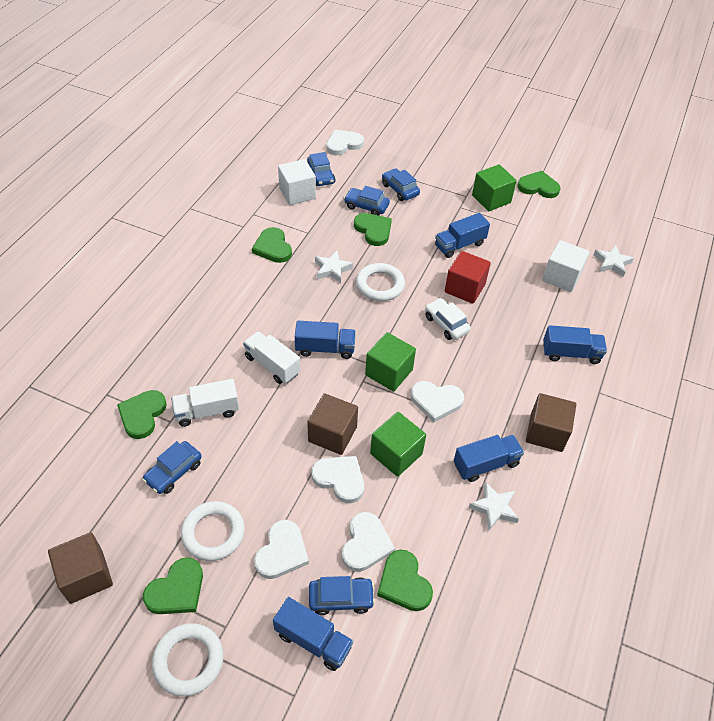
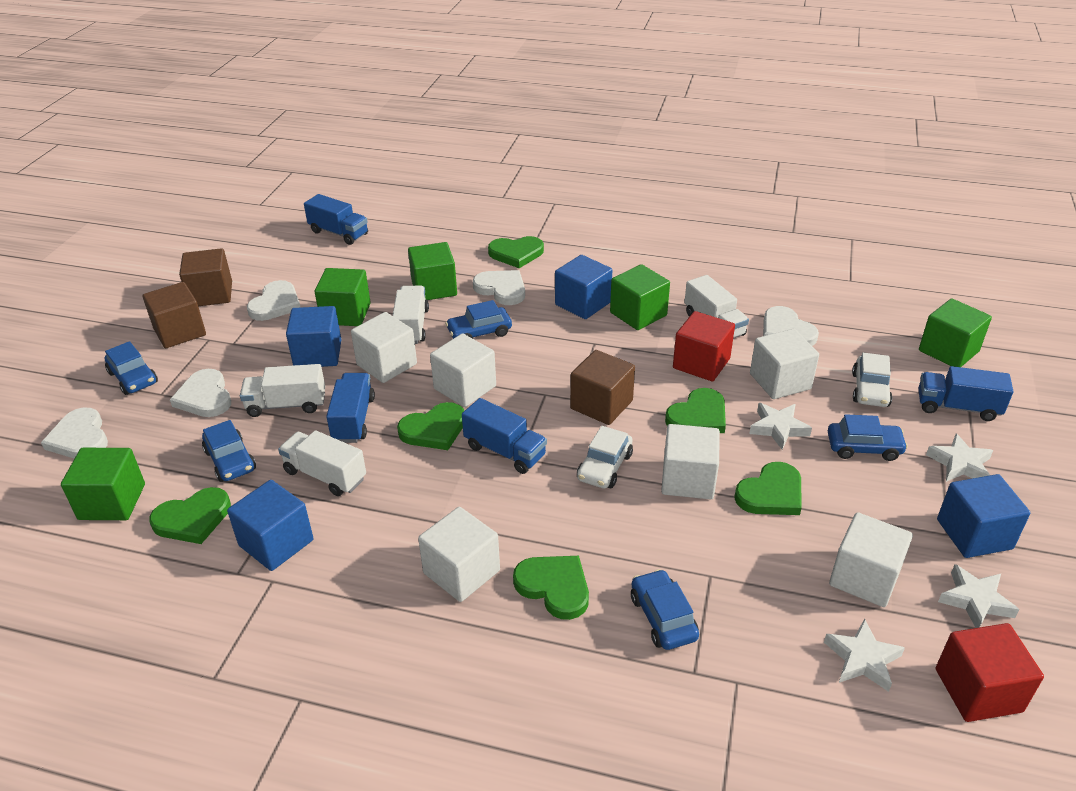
blue cube: 0 -> 4
blue truck: 5 -> 4
green cube: 3 -> 5
red cube: 1 -> 2
white car: 1 -> 2
white cube: 2 -> 6
white ring: 3 -> 0
white star: 3 -> 4
white truck: 2 -> 4

